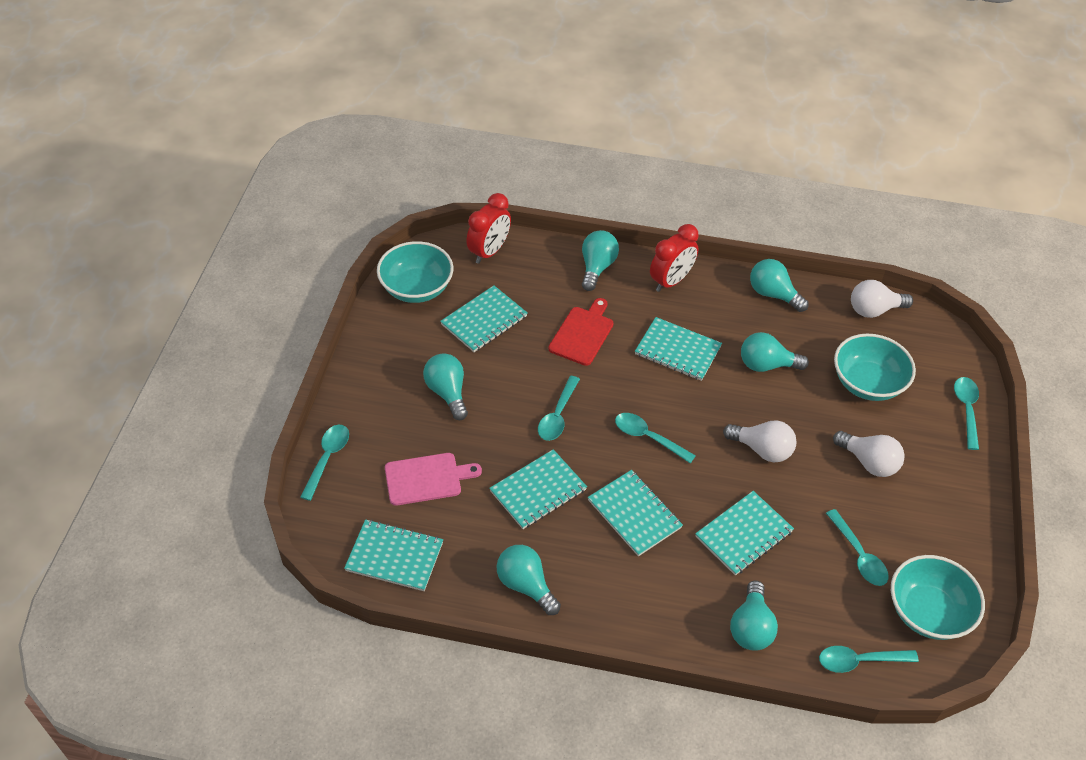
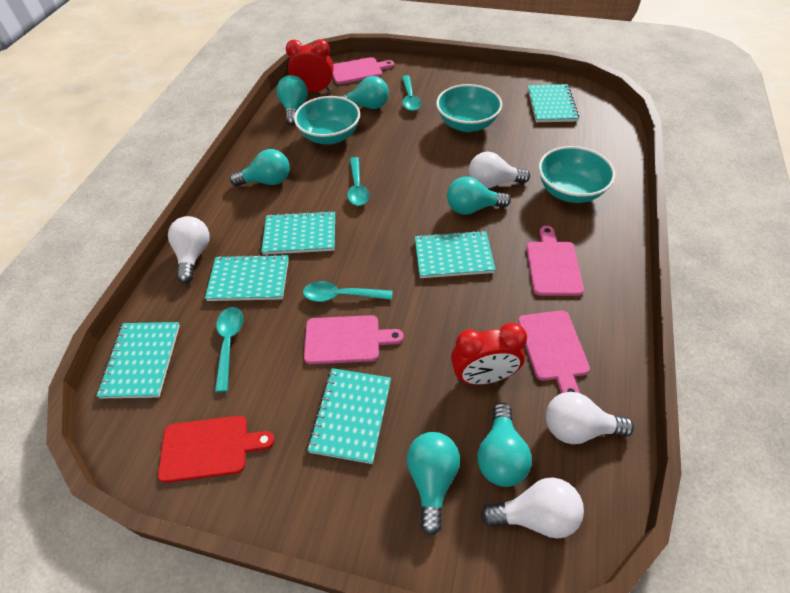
pink cutting board: 1 -> 4
turquoise spoon: 6 -> 4
white light bulb: 3 -> 4

